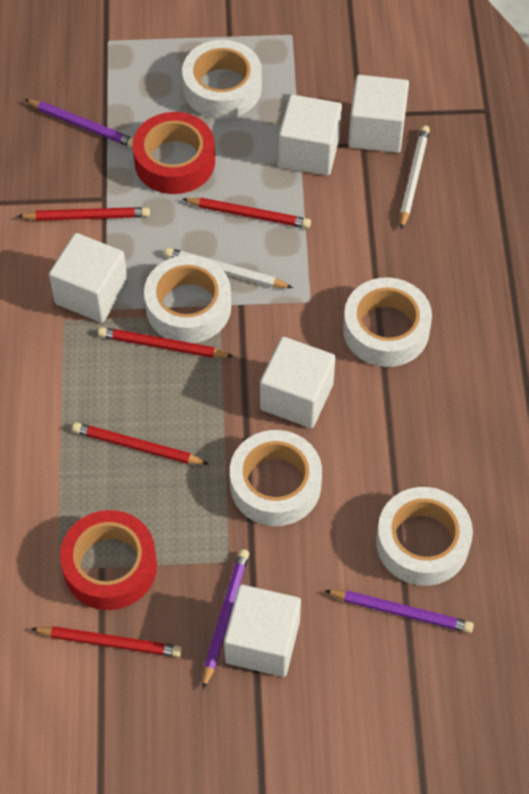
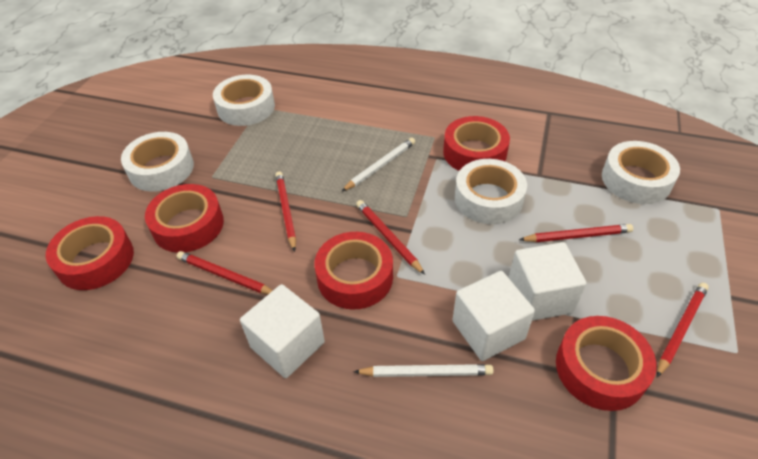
purple pencil: 3 -> 0
red tape: 2 -> 5
white cube: 5 -> 3
white tape: 5 -> 4

